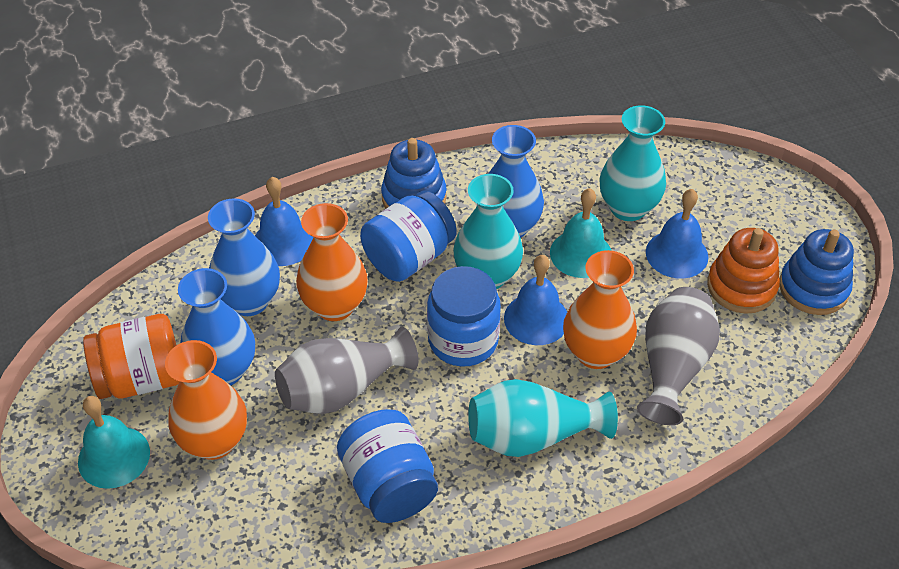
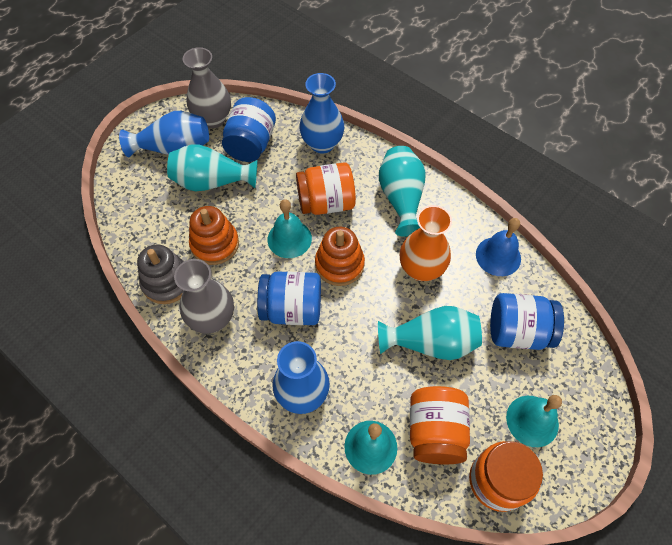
blue bell: 3 -> 1
blue stacking toy: 2 -> 0
grey stacking toy: 0 -> 1
orange jar: 1 -> 3
orange stacking toy: 1 -> 2
orange vase: 3 -> 1
turquoise bell: 2 -> 3

